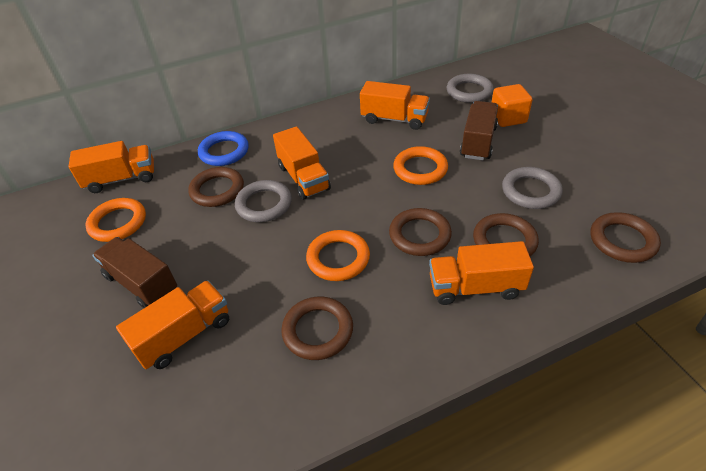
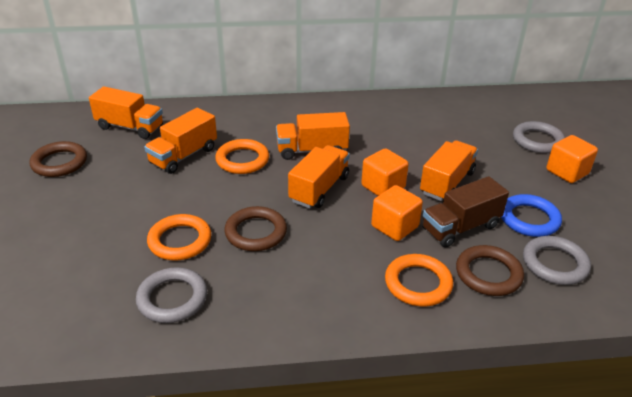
brown ring: 5 -> 3
brown truck: 2 -> 1
orange cube: 1 -> 3

